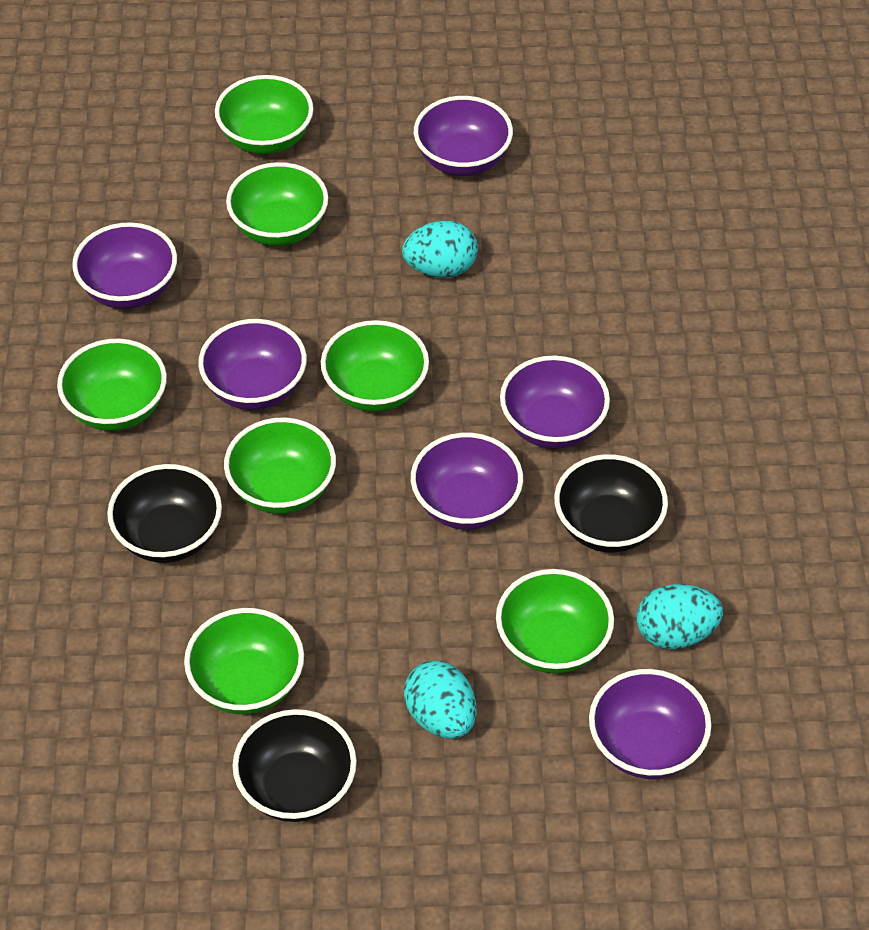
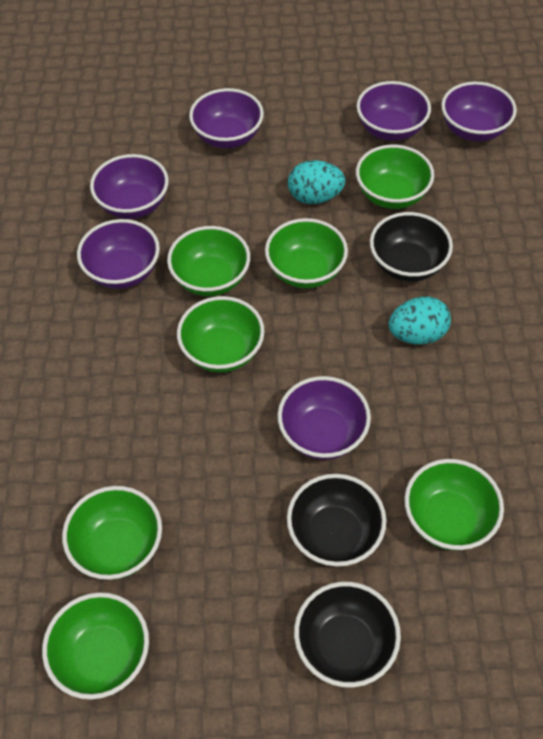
turquoise egg: 3 -> 2

